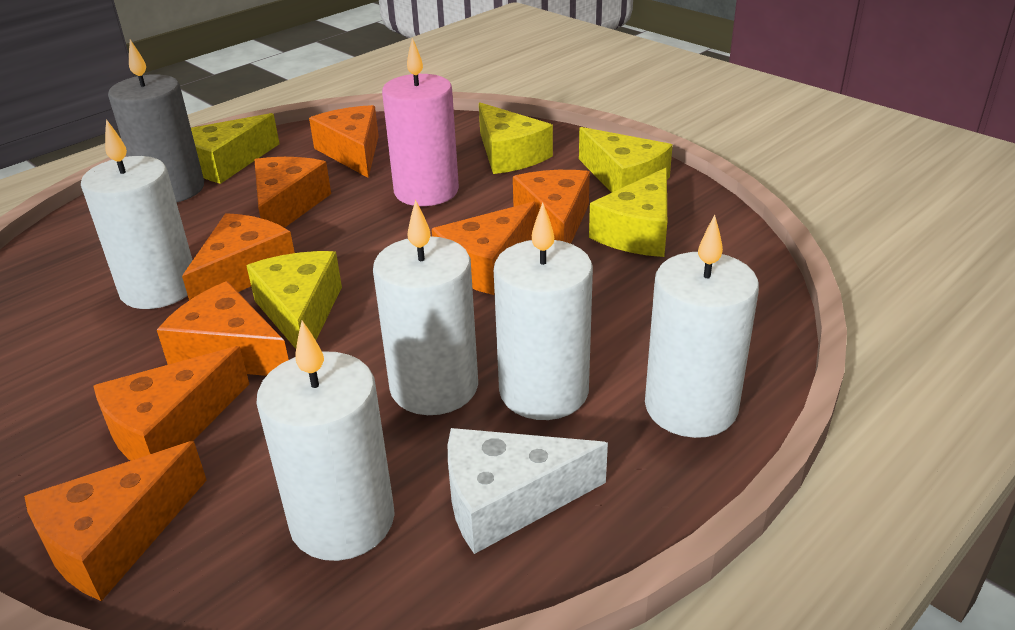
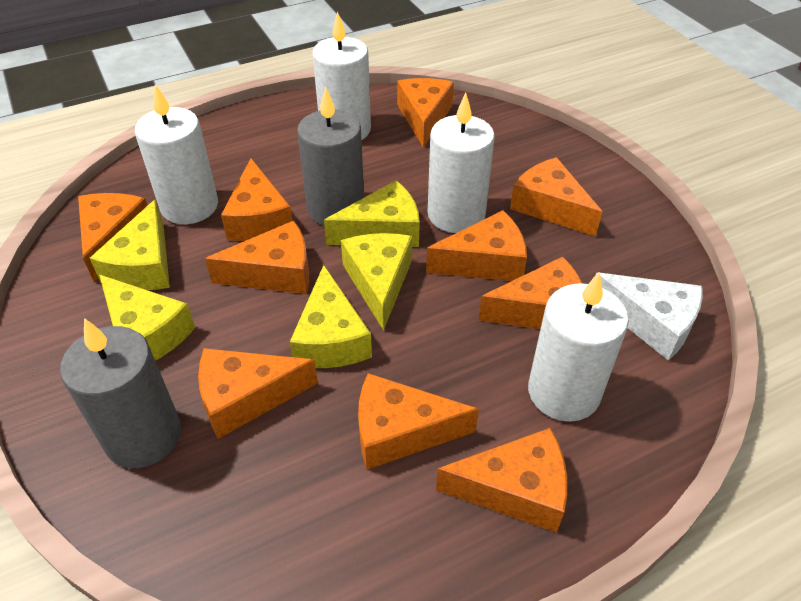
grey candle: 1 -> 2
orange cheese: 8 -> 10
pink candle: 1 -> 0
white candle: 5 -> 4

